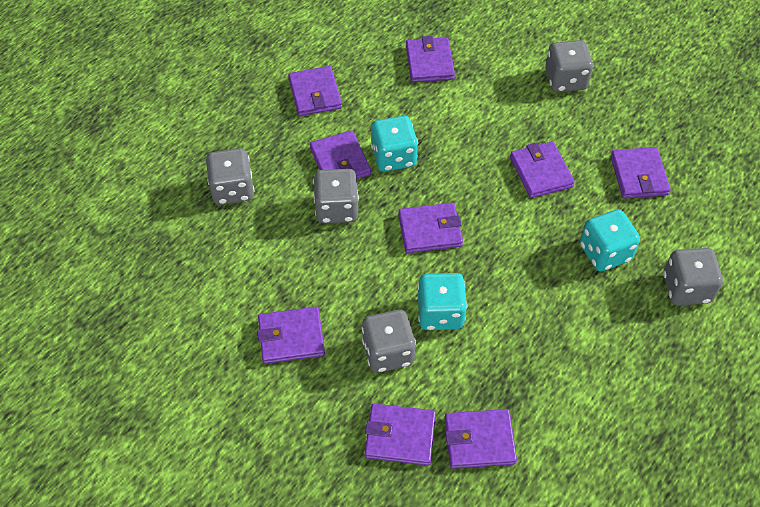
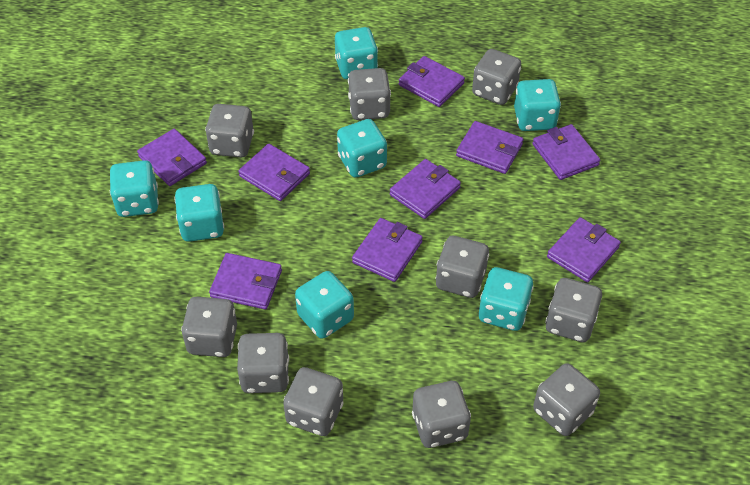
grey dice: 5 -> 10
turquoise dice: 3 -> 7

